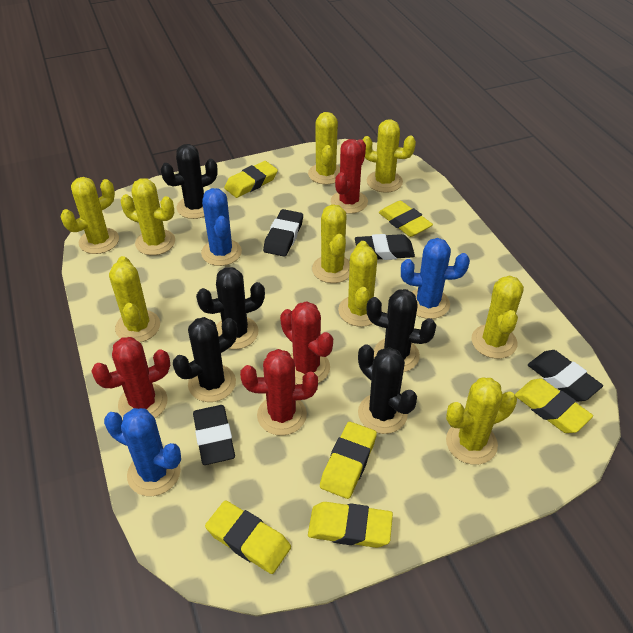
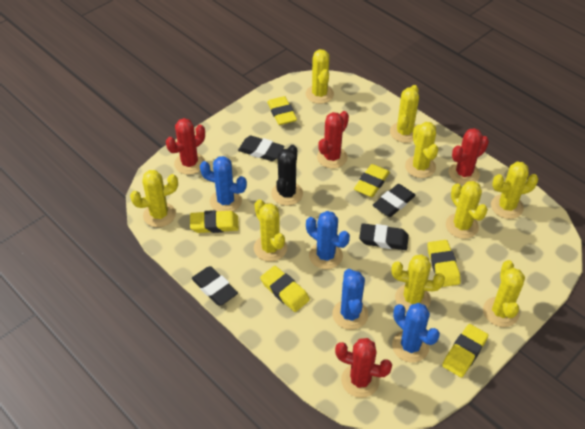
black cactus: 5 -> 1
blue cactus: 3 -> 4

